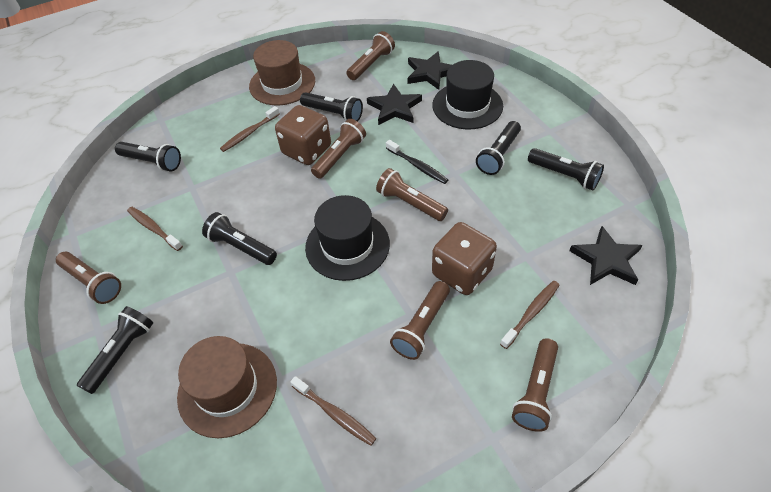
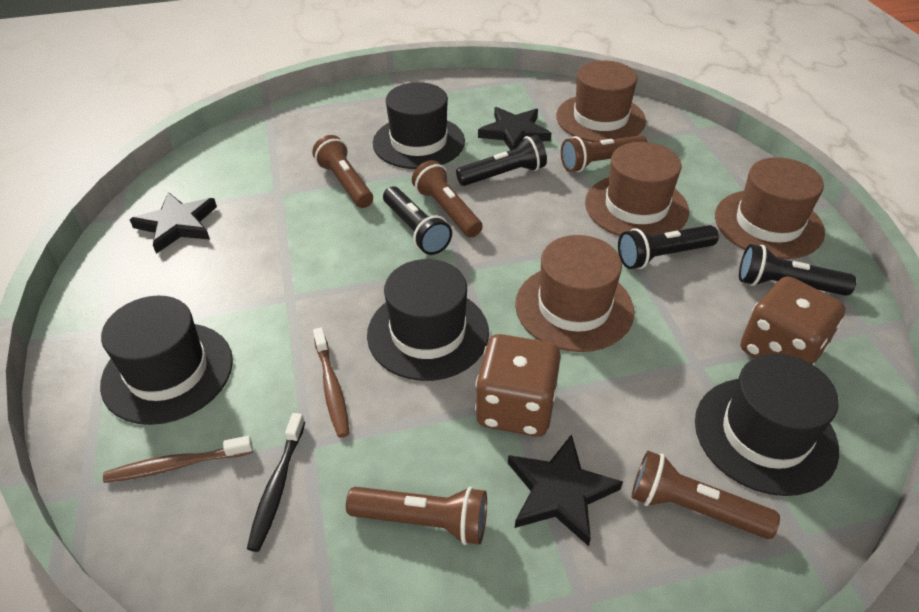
black flashlight: 6 -> 4
black hat: 2 -> 4
brown flashlight: 6 -> 5
brown hat: 2 -> 4
brown toothbrush: 4 -> 2

